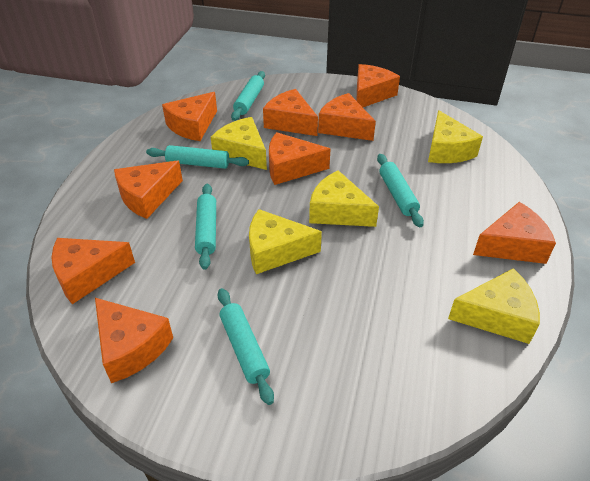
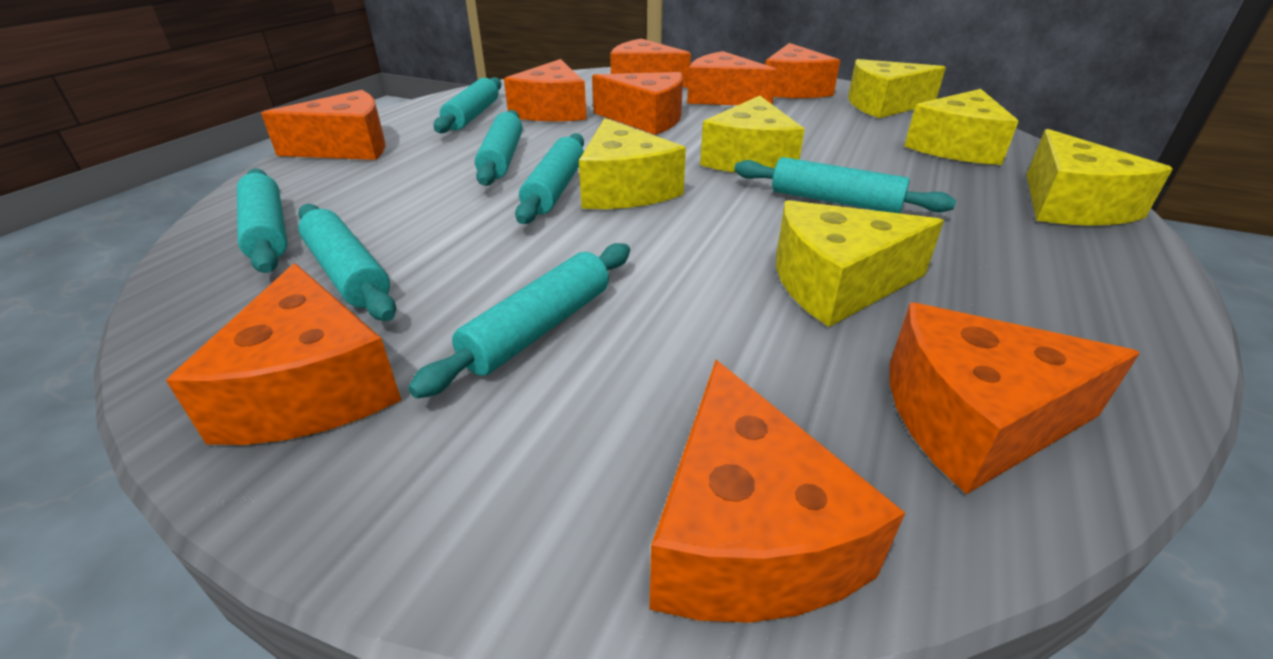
turquoise rolling pin: 5 -> 7
yellow cheese: 5 -> 6

